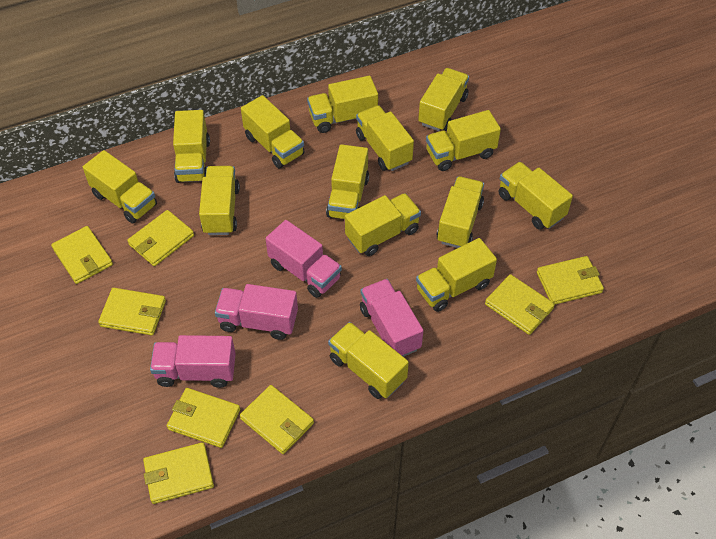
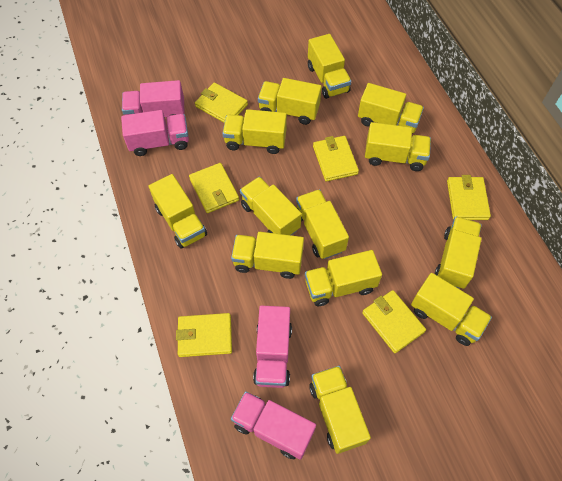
yellow truck: 14 -> 13
yellow wallet: 8 -> 6

